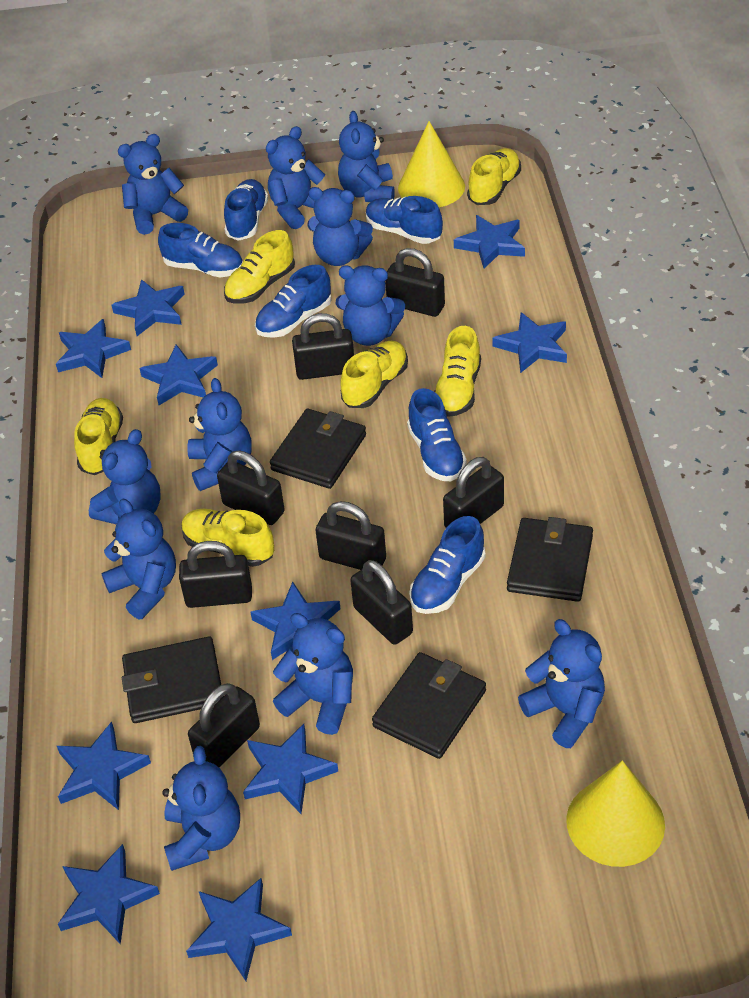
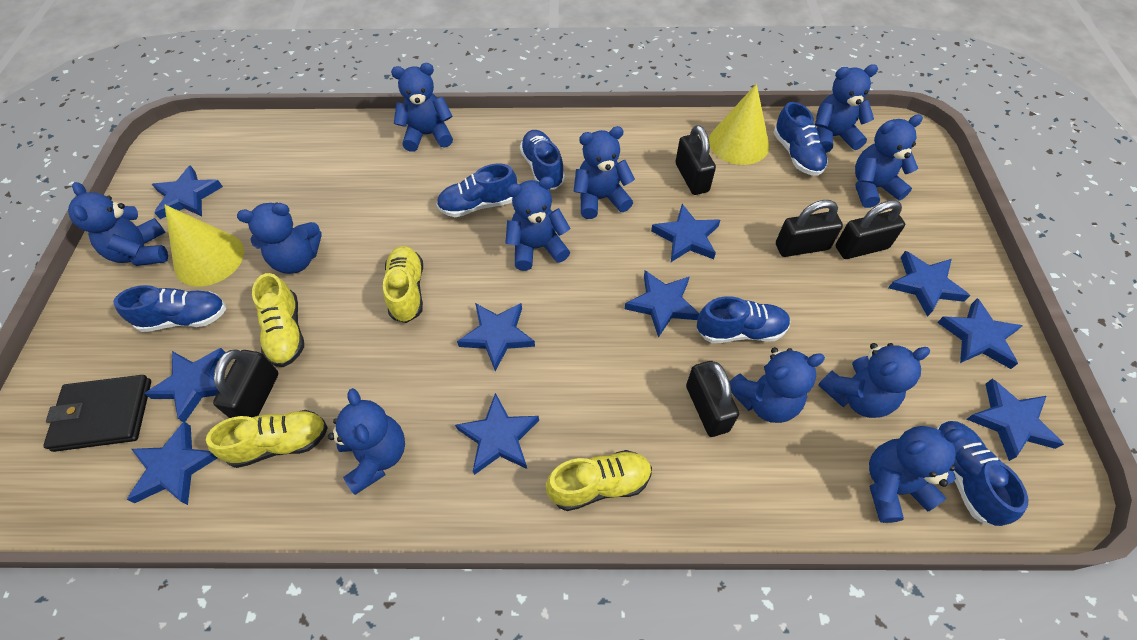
black padlock: 8 -> 5
black wallet: 4 -> 1
yellow shoe: 6 -> 4

